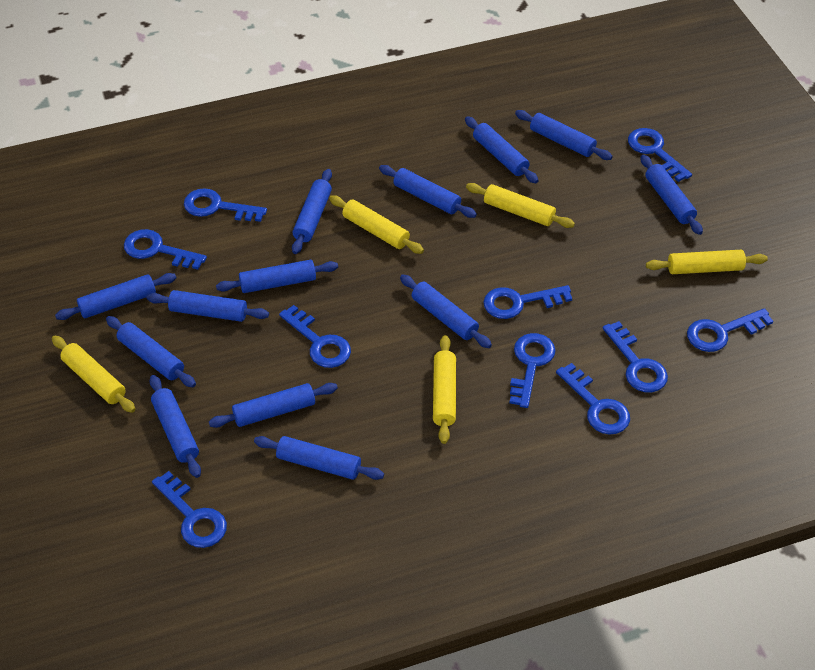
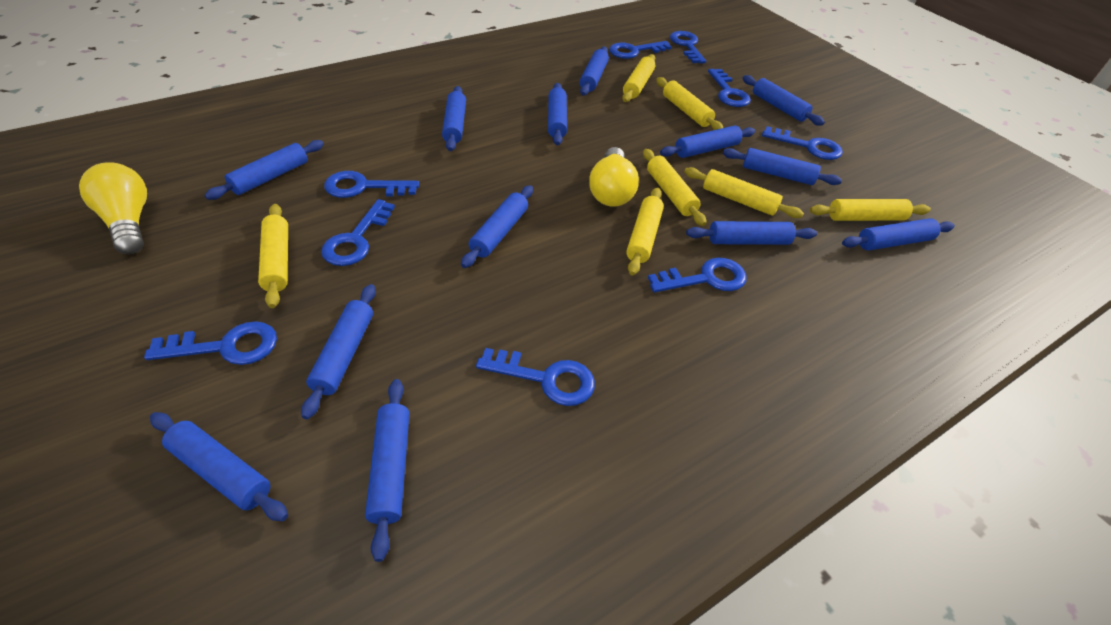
blue key: 10 -> 9
yellow light bulb: 0 -> 2
yellow rolling pin: 5 -> 7

